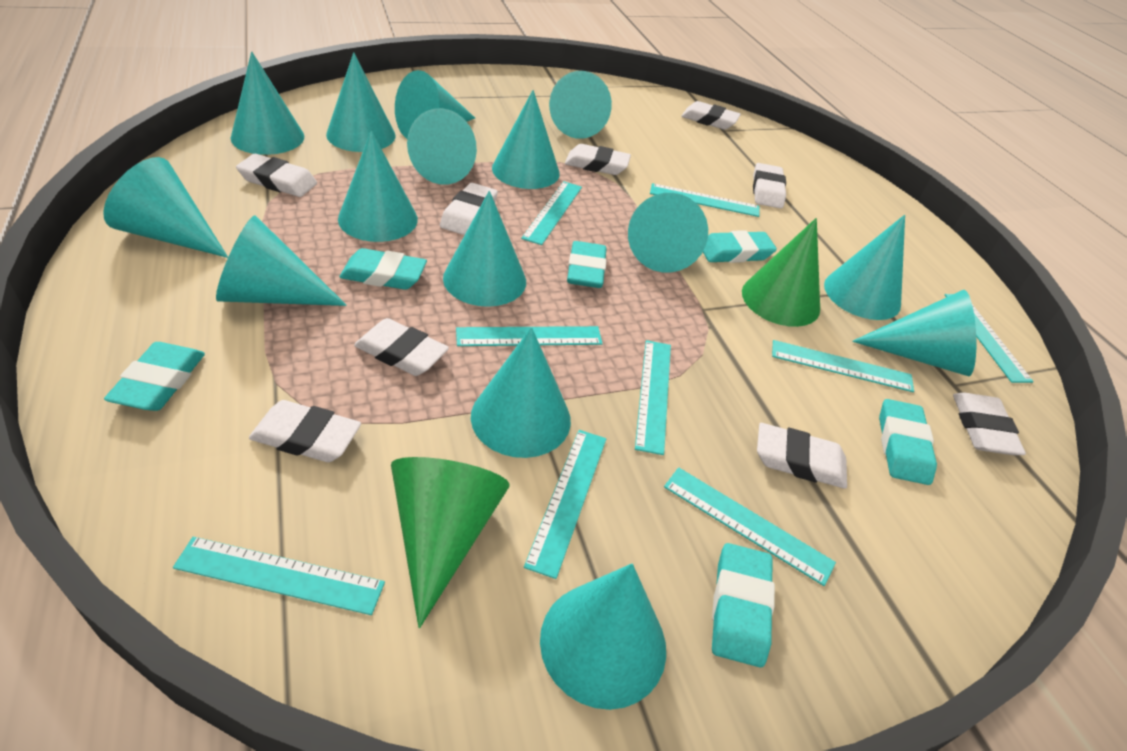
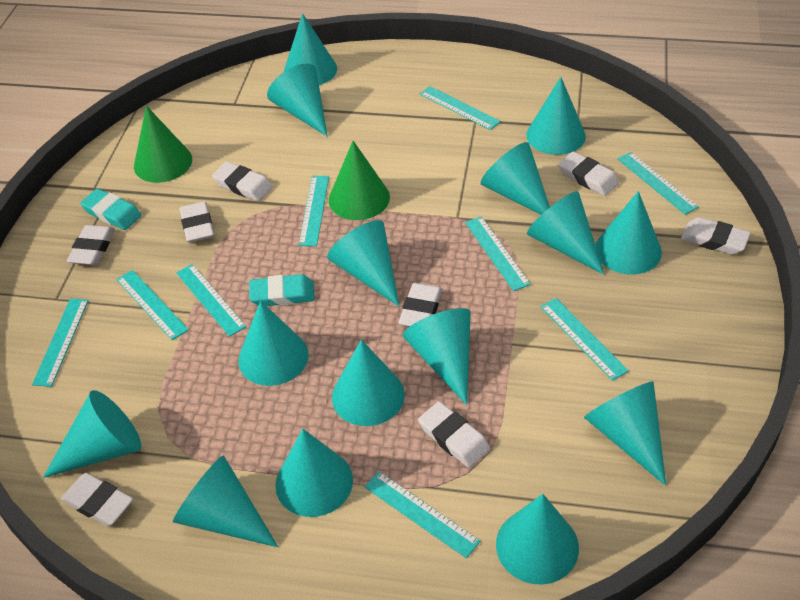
turquoise eraser: 6 -> 2
white eraser: 9 -> 8

